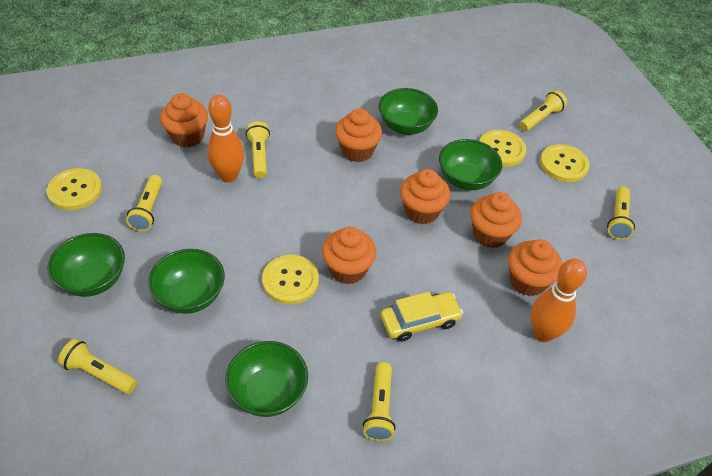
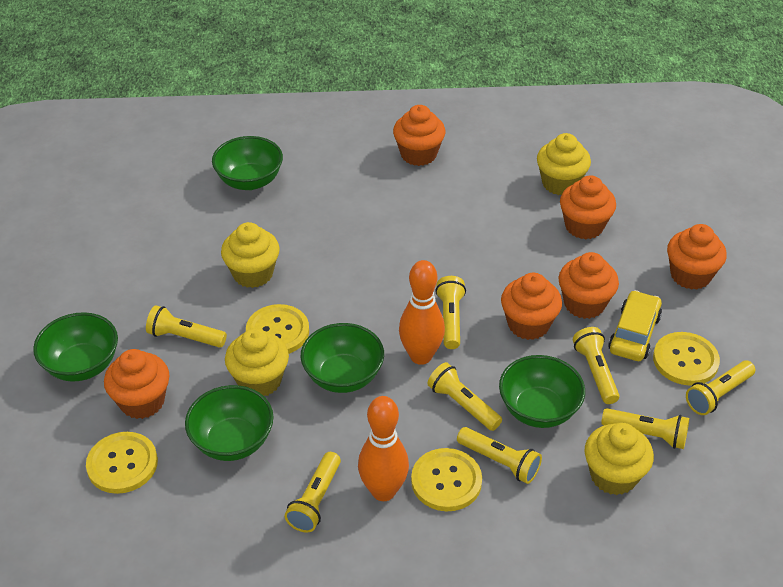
yellow cupcake: 0 -> 4
yellow flashlight: 6 -> 8

